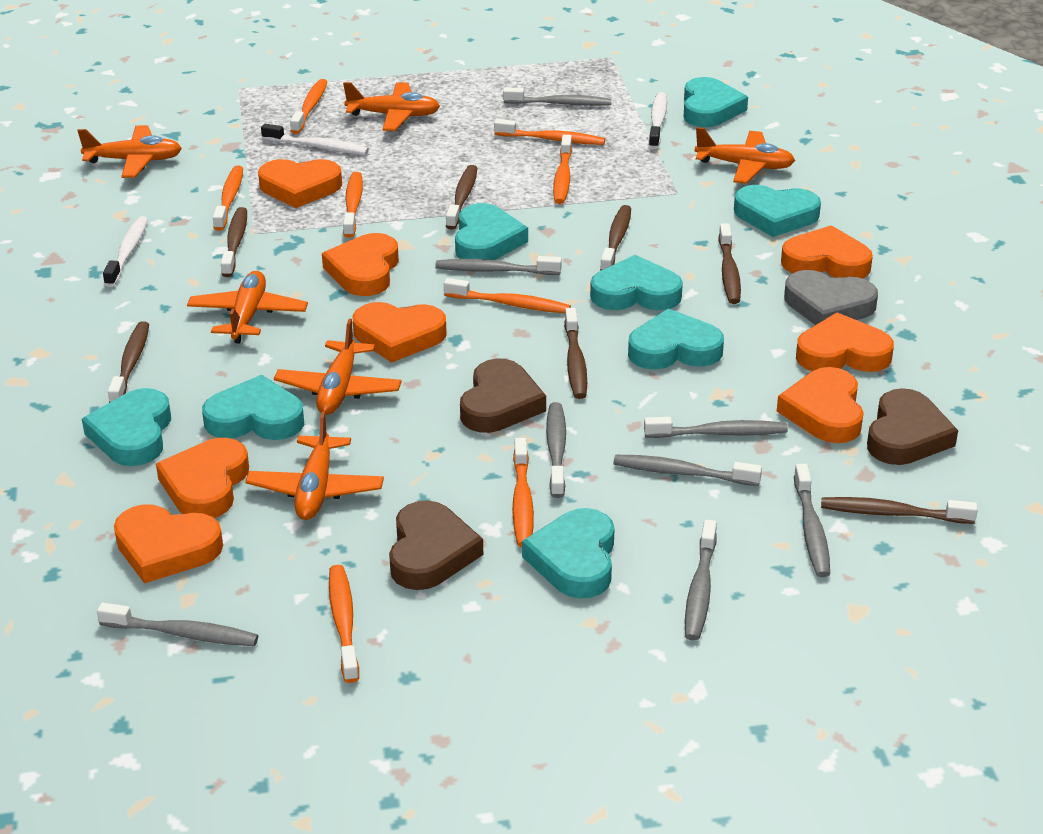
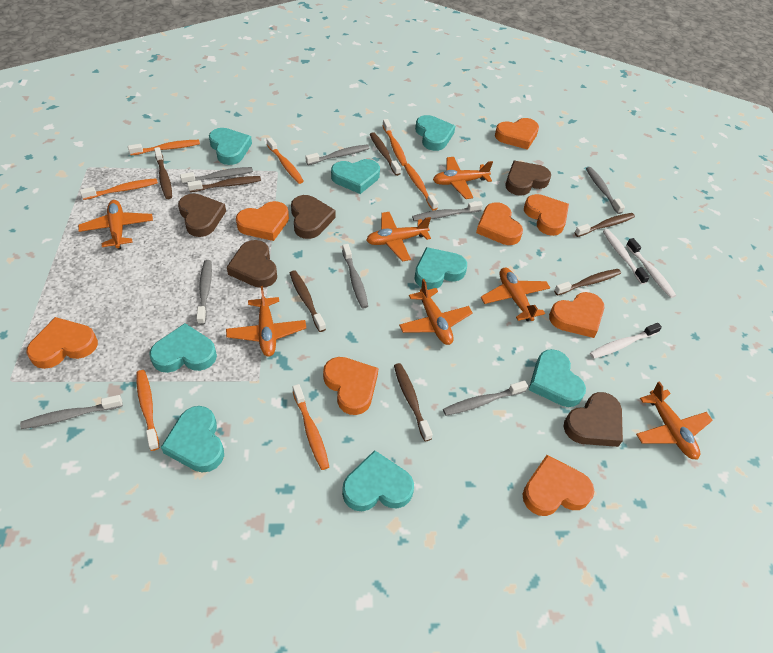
brown heart: 3 -> 5
grey heart: 1 -> 0
orange plane: 6 -> 7
orange toothbrush: 8 -> 7

